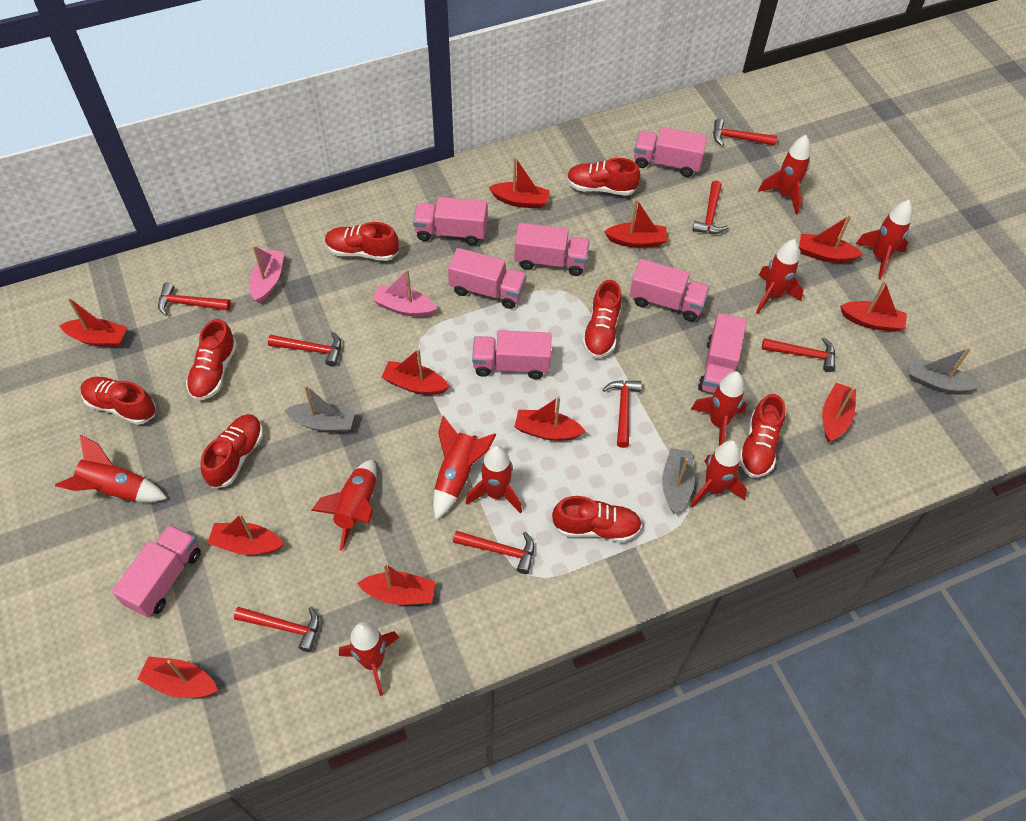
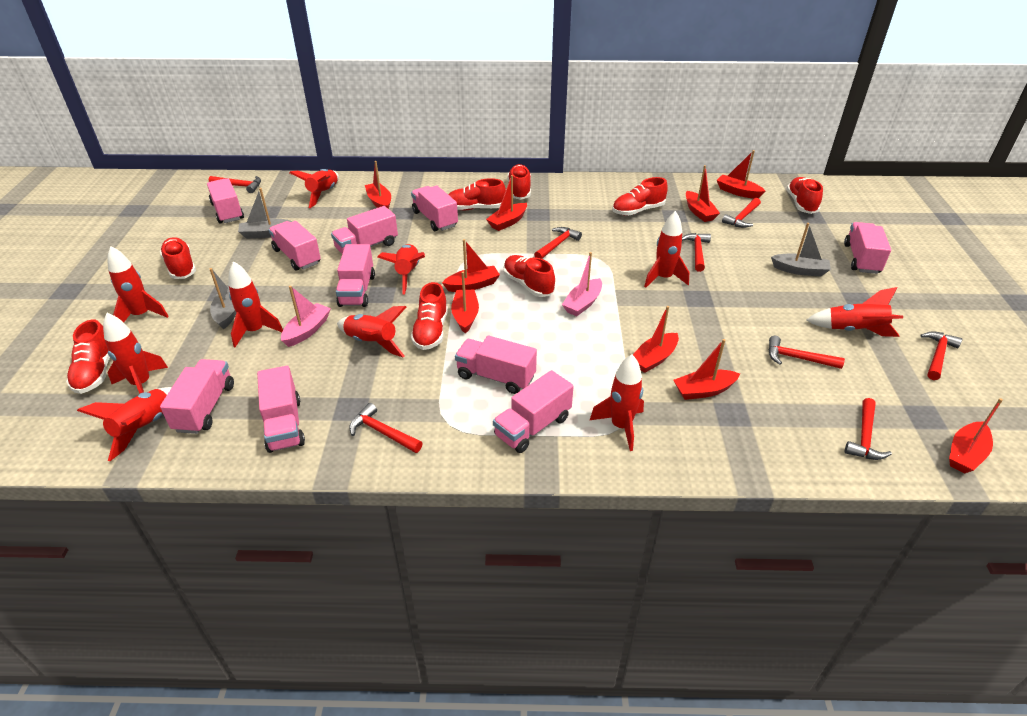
pink truck: 8 -> 10
red boat: 11 -> 9

